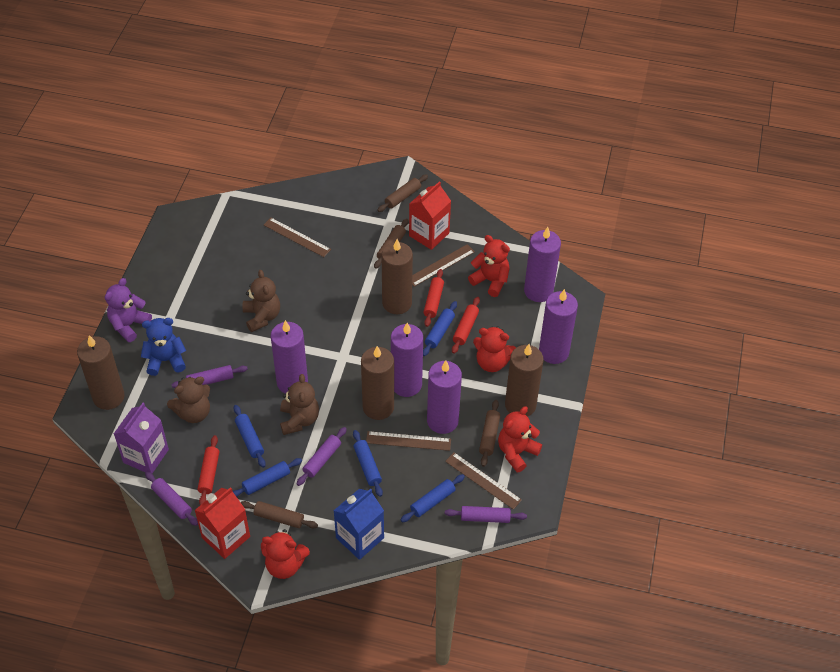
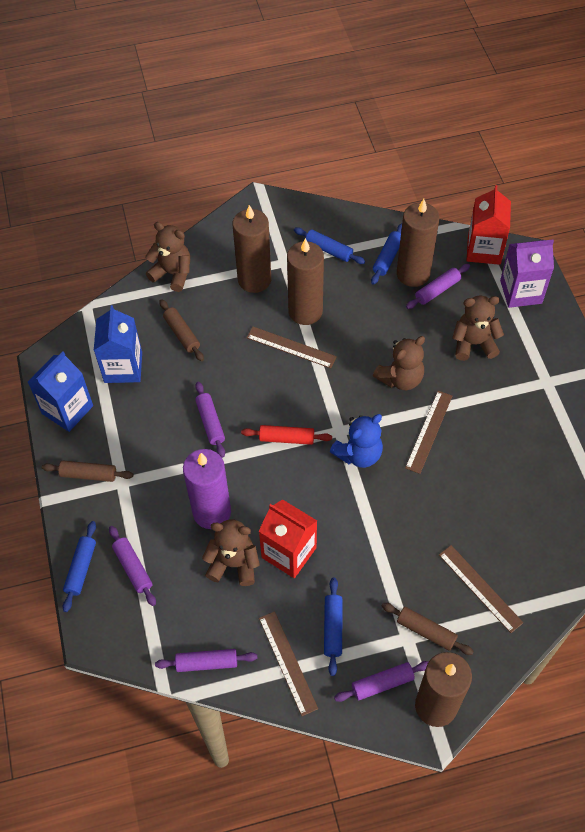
blue carton: 1 -> 2
blue rolling pin: 5 -> 4
brown rolling pin: 4 -> 3
brown teddy bear: 3 -> 4
purple candle: 5 -> 1
purple rolling pin: 4 -> 5
purple teddy bear: 1 -> 0
red rolling pin: 3 -> 1
red teddy bear: 4 -> 0

